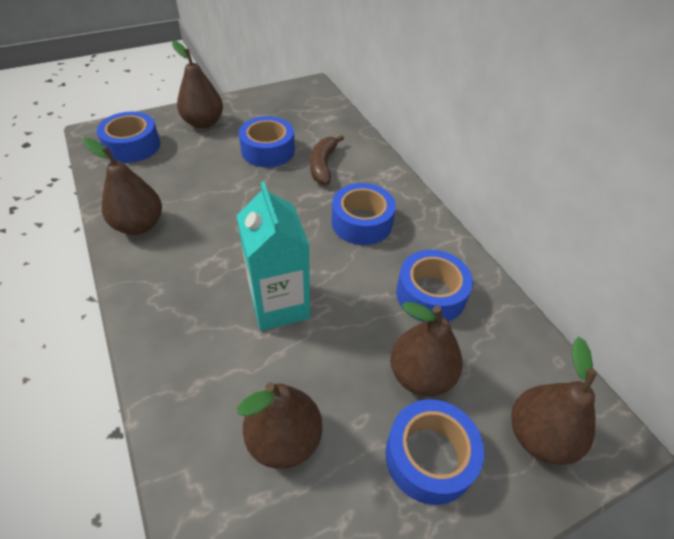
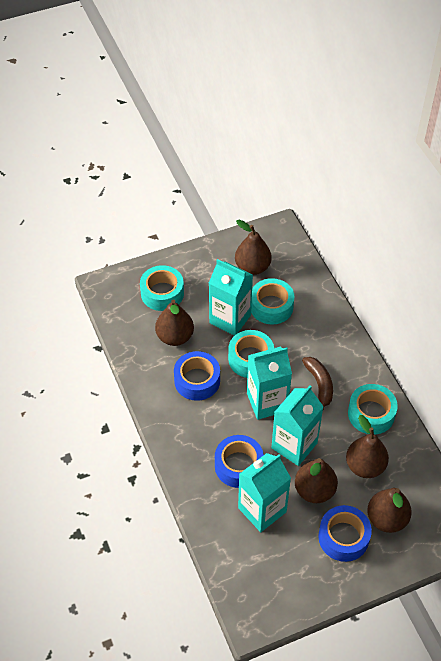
blue tape: 5 -> 3
turquoise carton: 1 -> 4
turquoise tape: 0 -> 4

